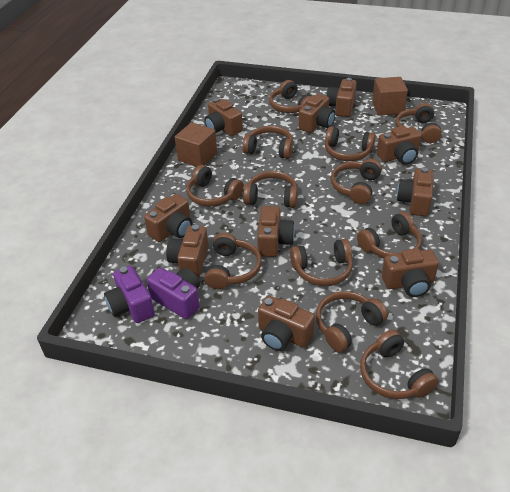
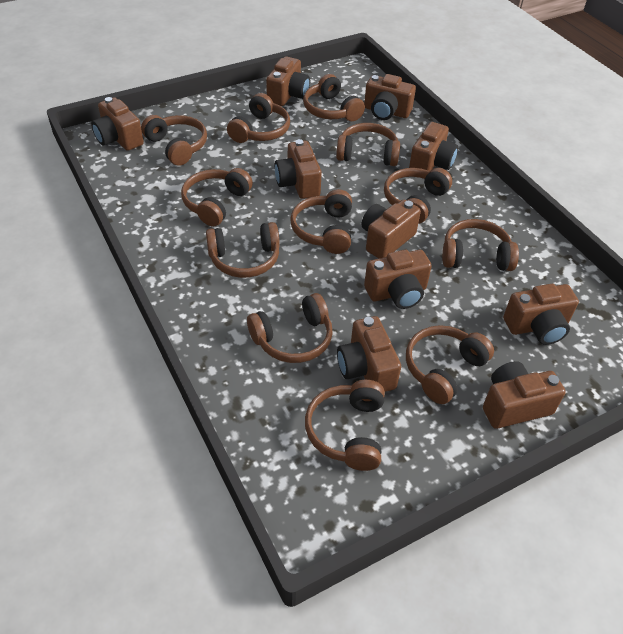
brown cube: 2 -> 0
purple camera: 2 -> 0

